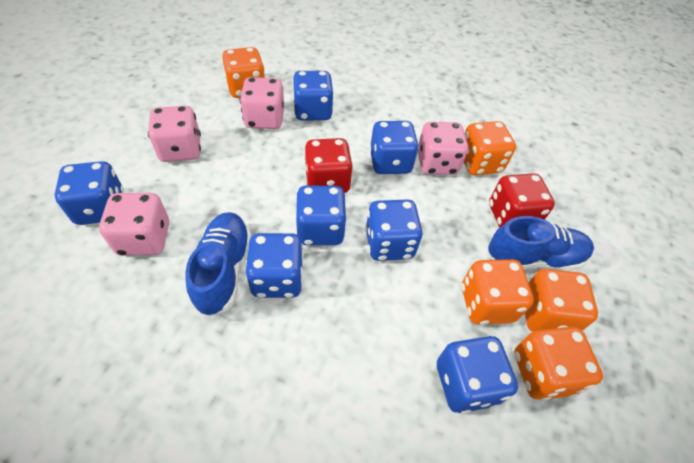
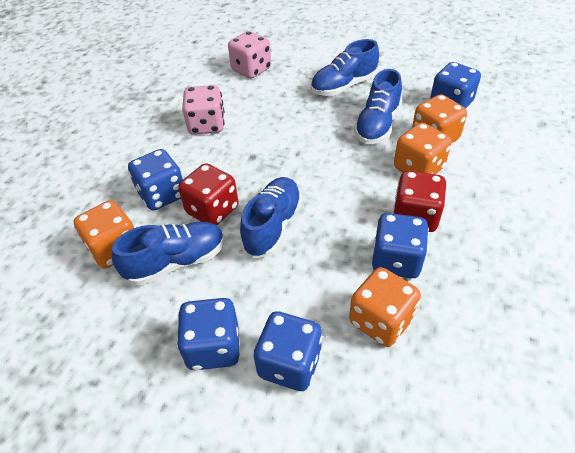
blue dice: 7 -> 5
blue shoe: 2 -> 4
orange dice: 5 -> 4
pink dice: 4 -> 2

